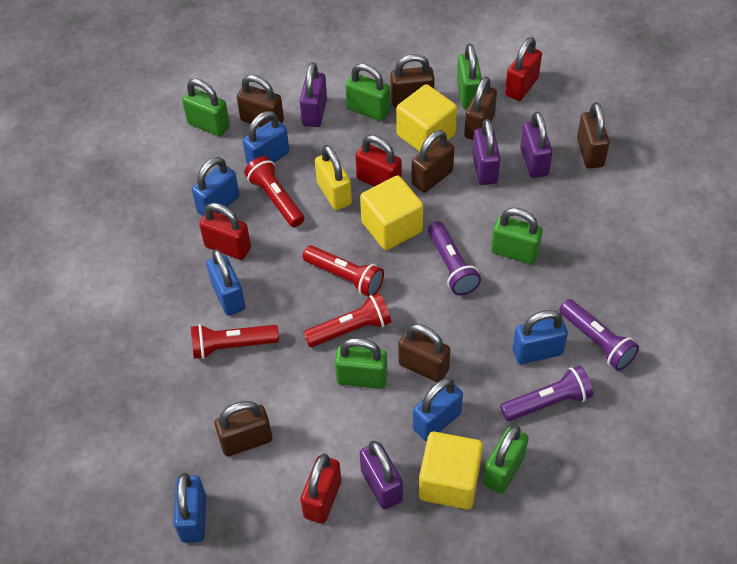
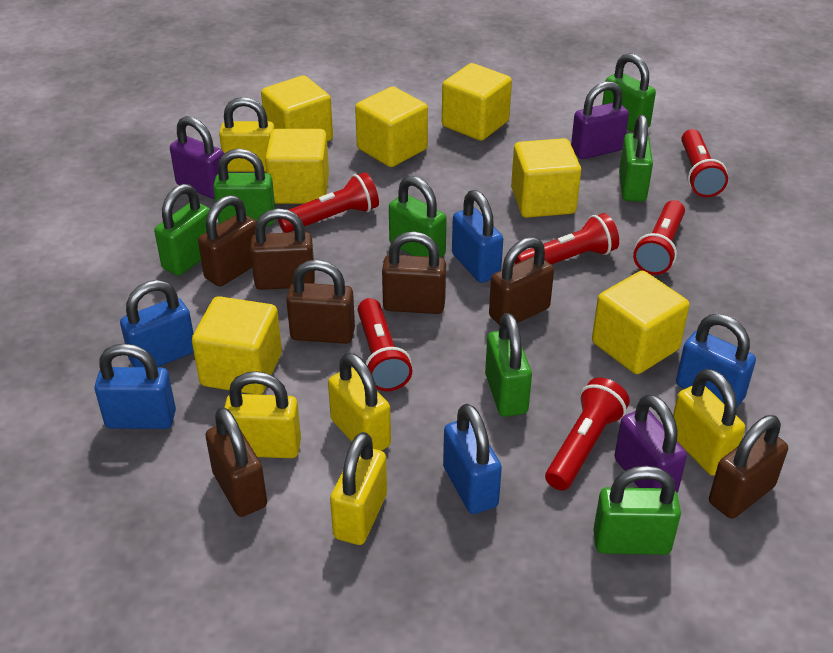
blue padlock: 6 -> 5
green padlock: 6 -> 7
purple flashlight: 3 -> 0
purple padlock: 4 -> 3
red flashlight: 4 -> 6
red padlock: 4 -> 0
yellow cube: 3 -> 7
yellow padlock: 1 -> 5

